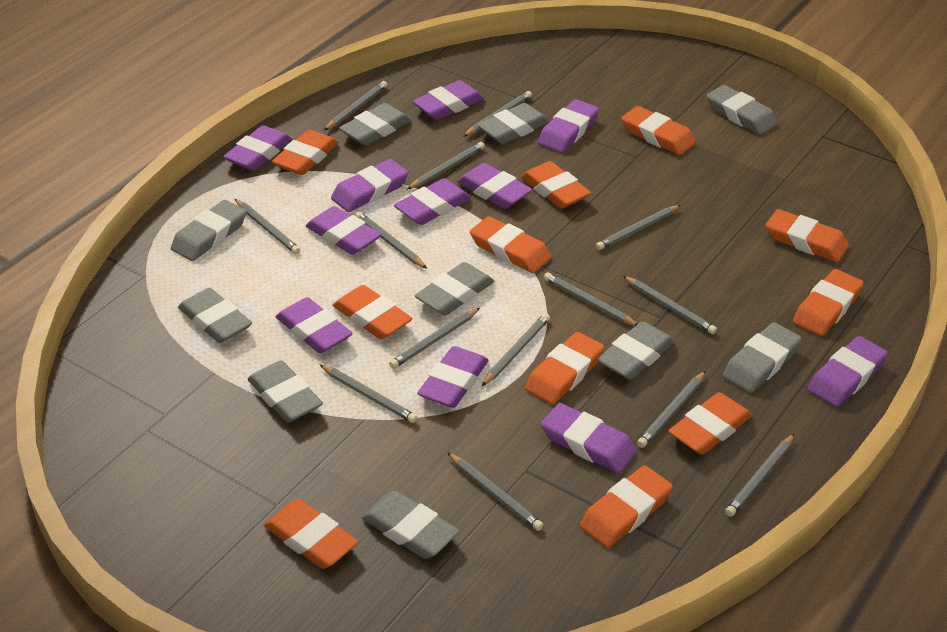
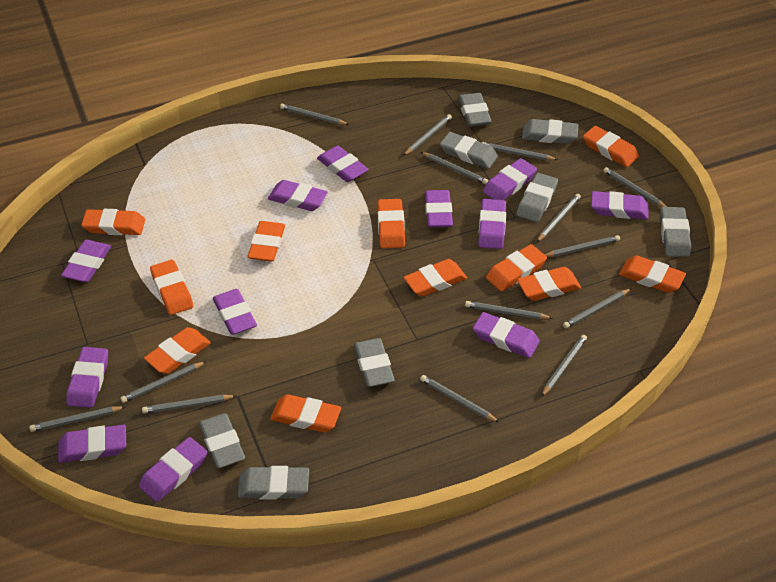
grey eraser: 10 -> 8
purple eraser: 11 -> 12

